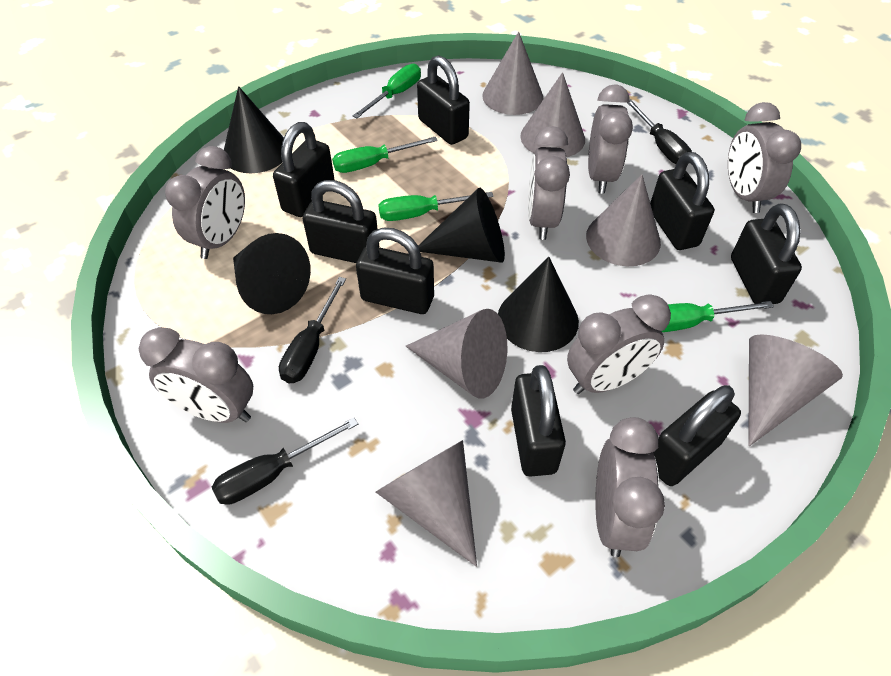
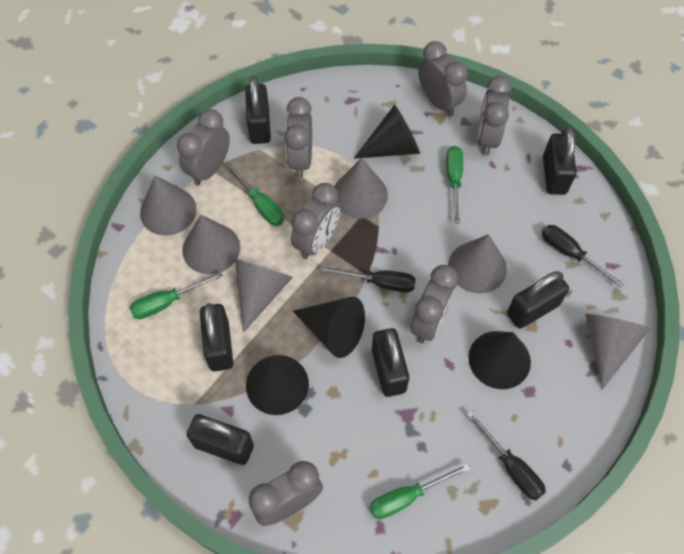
black padlock: 8 -> 6

